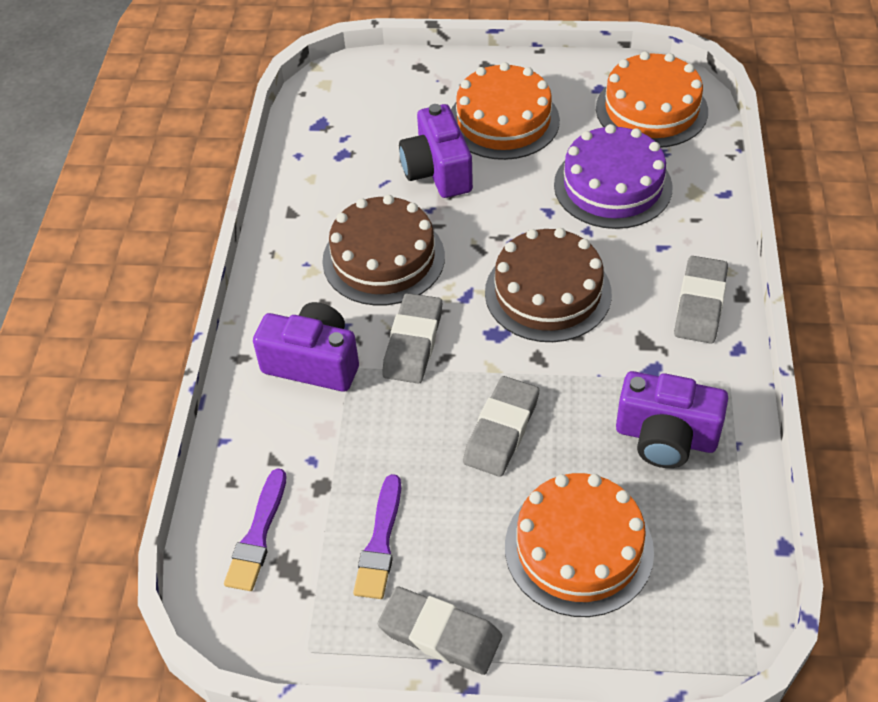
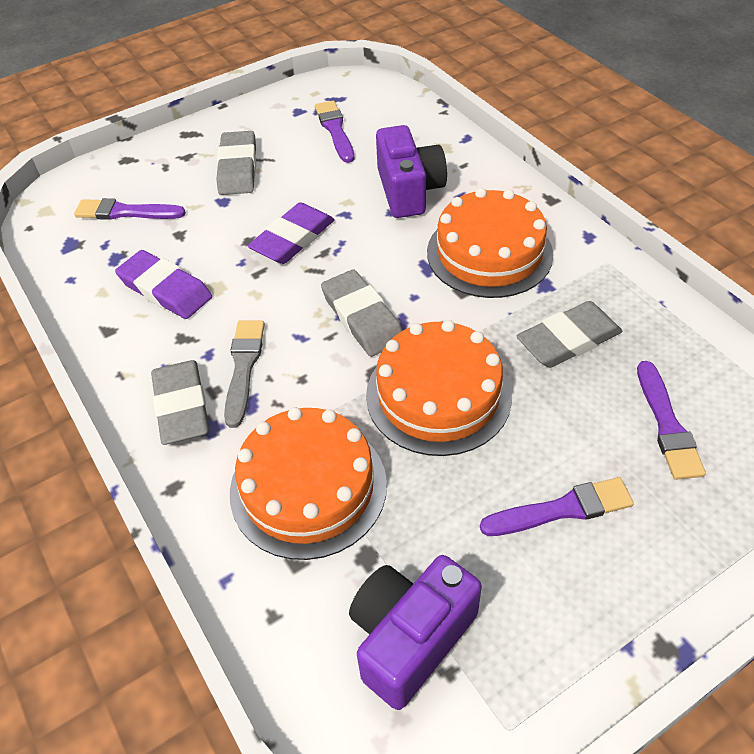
brown cake: 2 -> 0
grey brush: 0 -> 1
purple brush: 2 -> 4
purple cake: 1 -> 0
purple camera: 3 -> 2
purple eraser: 0 -> 2

